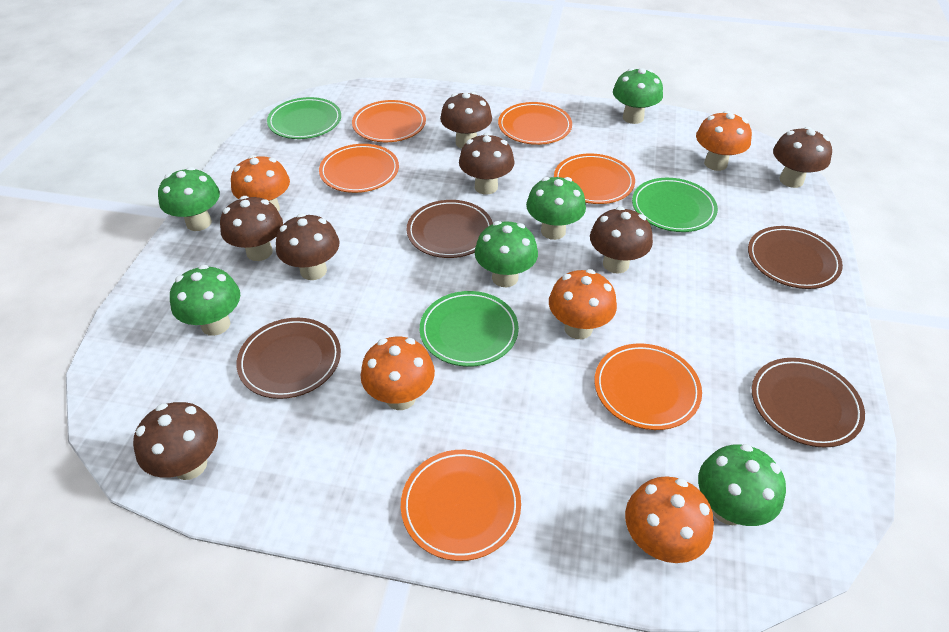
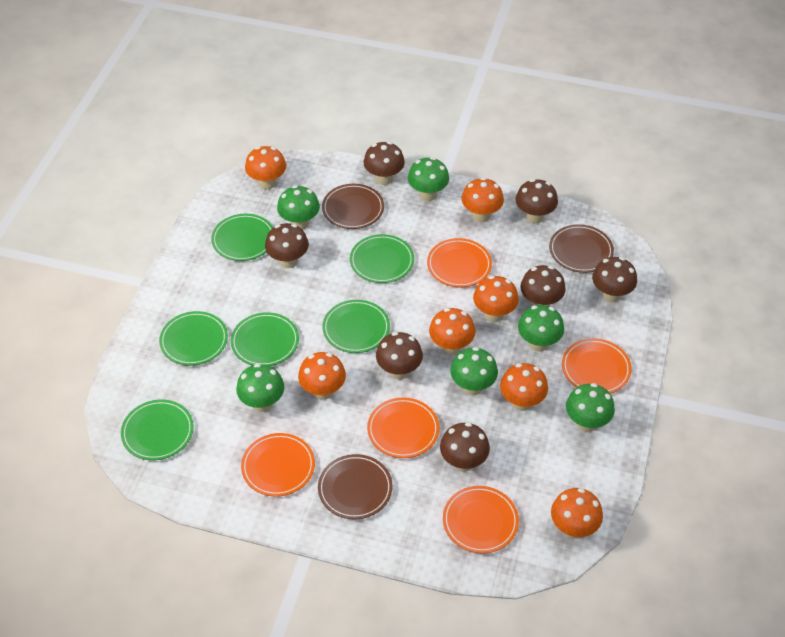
brown plate: 4 -> 3
green plate: 3 -> 6
orange mushroom: 5 -> 7
orange plate: 6 -> 5

